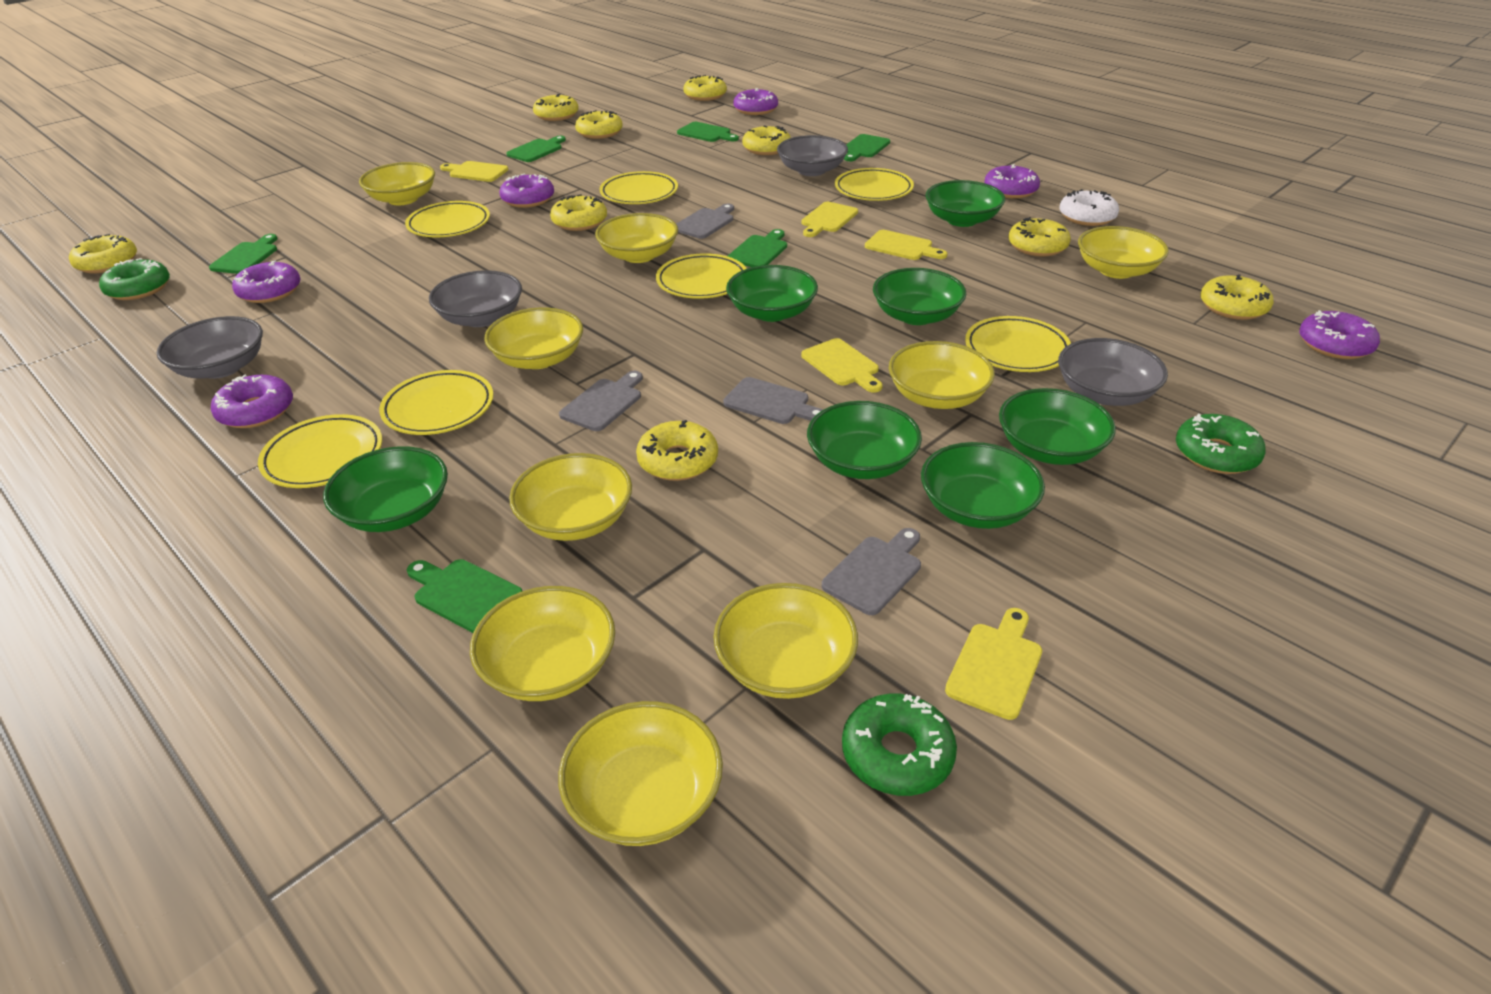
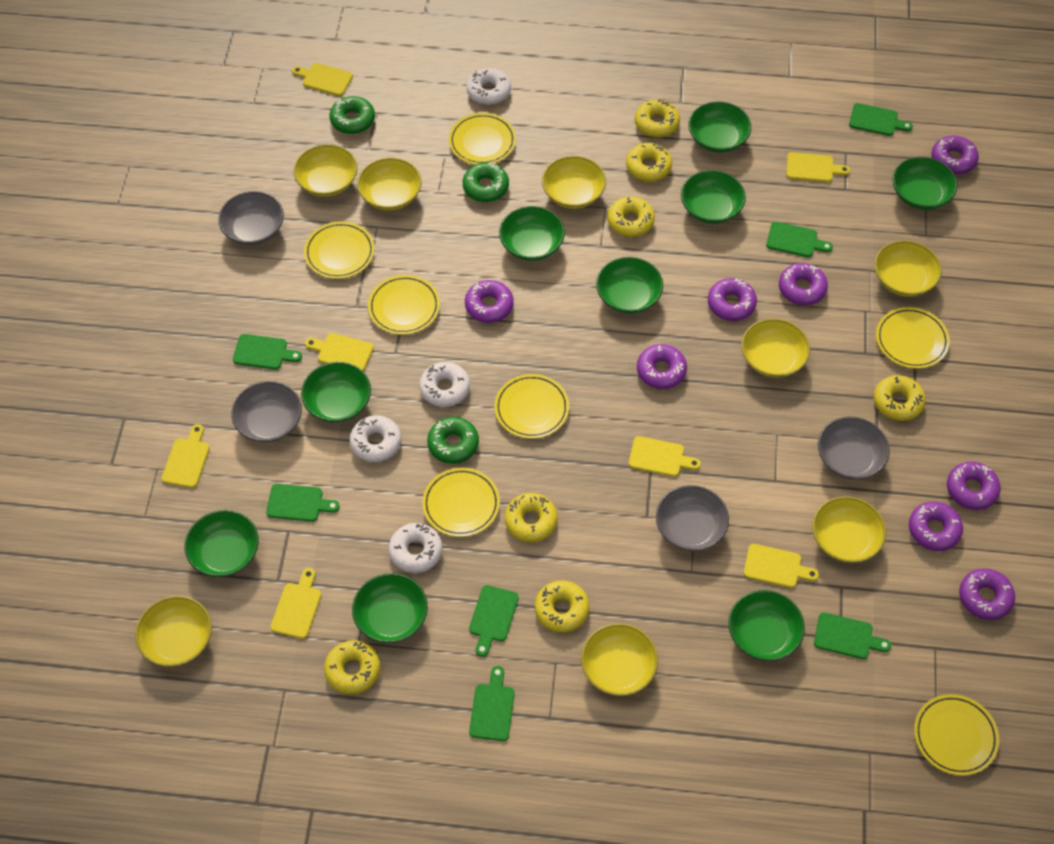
green bowl: 7 -> 9
green cutting board: 6 -> 7
grey cutting board: 4 -> 0
purple donut: 6 -> 8
white donut: 1 -> 4
yellow bowl: 9 -> 8
yellow cutting board: 5 -> 7
yellow donut: 9 -> 7

